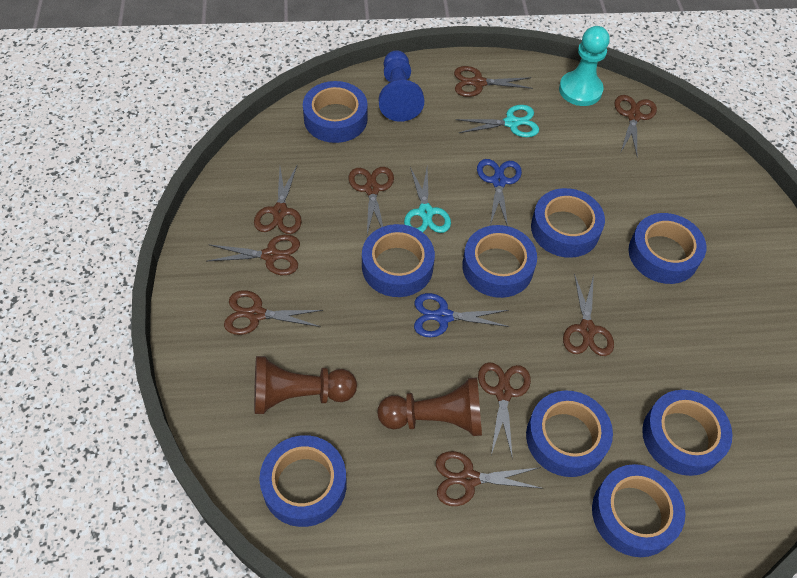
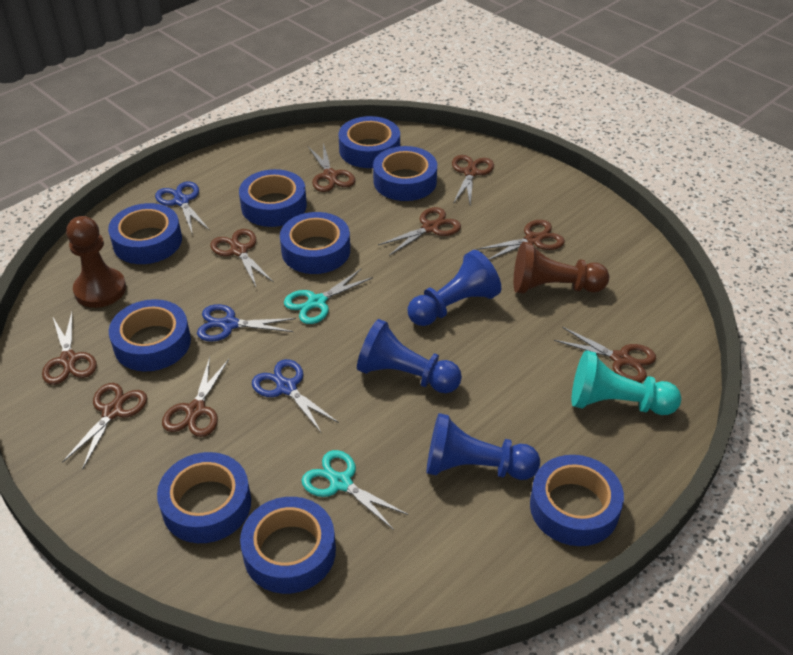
blue pawn: 1 -> 3
blue scissors: 2 -> 3

